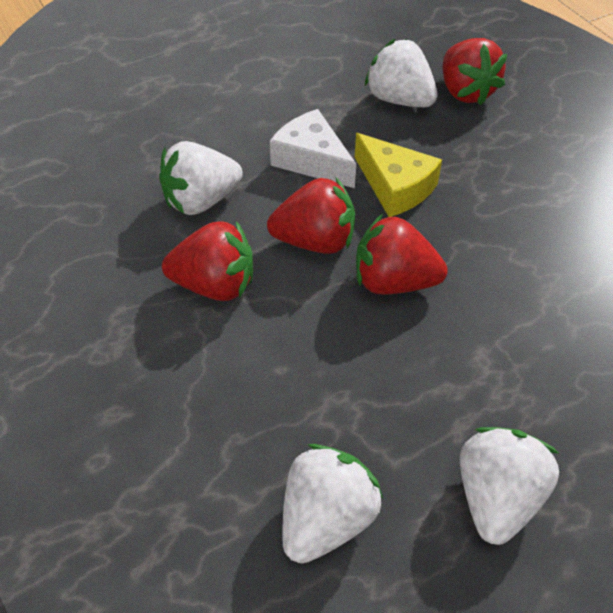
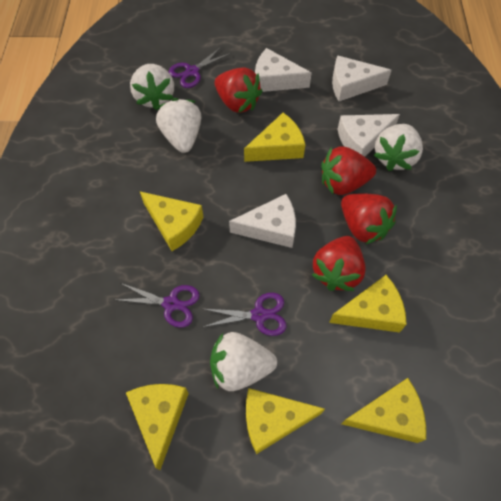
purple scissors: 0 -> 3
white cheese: 1 -> 4
yellow cheese: 1 -> 6

